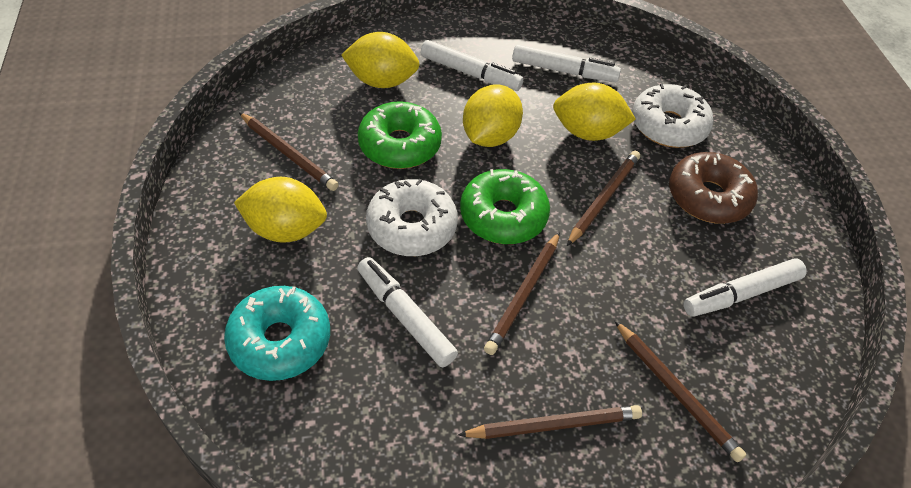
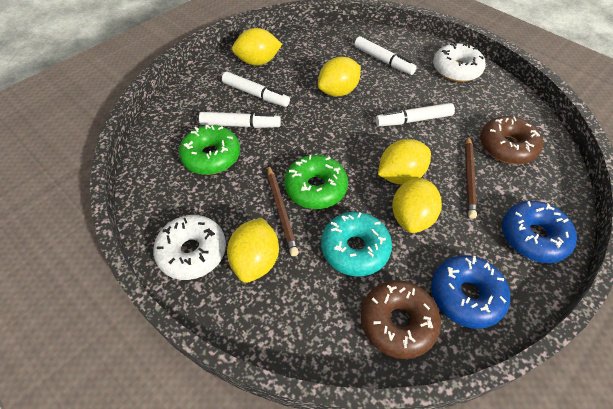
blue donut: 0 -> 2
brown donut: 1 -> 2
brown pencil: 5 -> 2
yellow lemon: 4 -> 5

